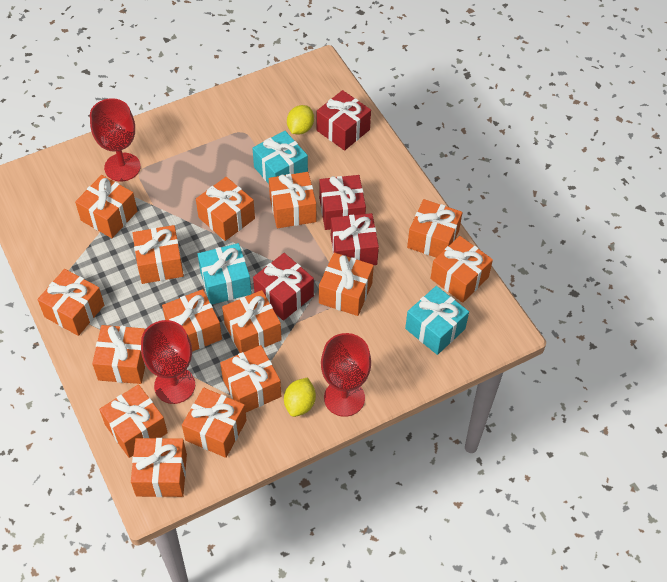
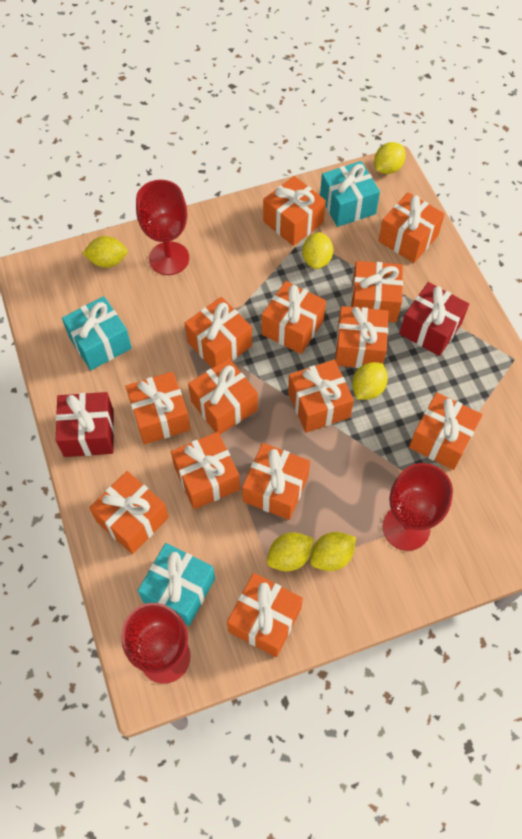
orange gift: 15 -> 14
red gift: 4 -> 2
yellow lemon: 2 -> 6

